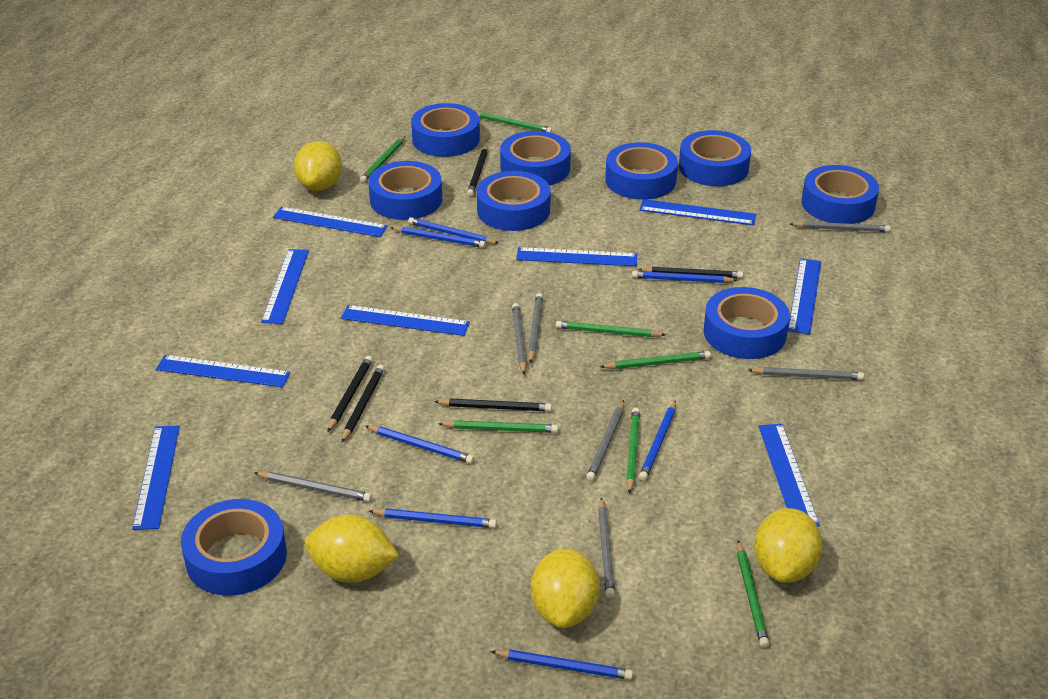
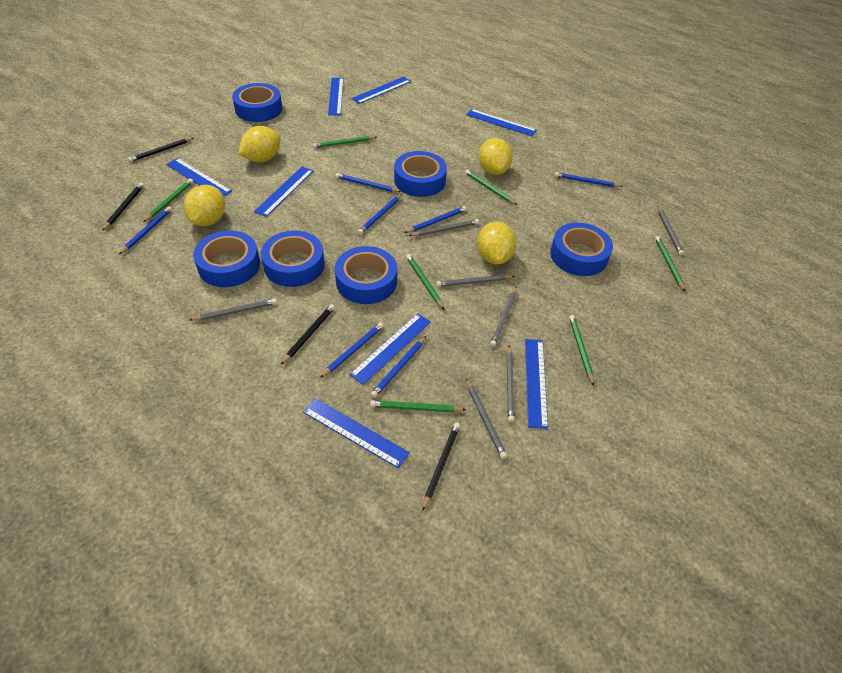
black pencil: 5 -> 4
blue ruler: 9 -> 8
blue tape: 9 -> 6

